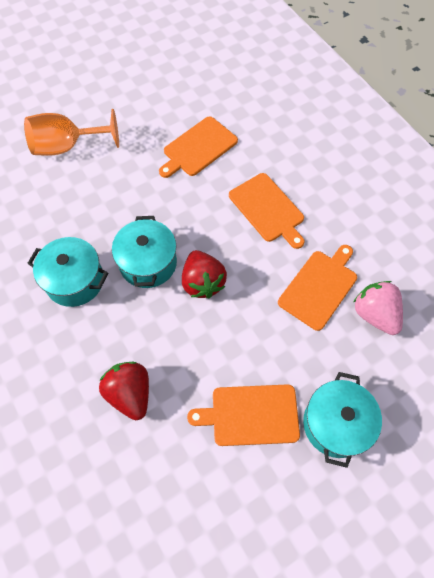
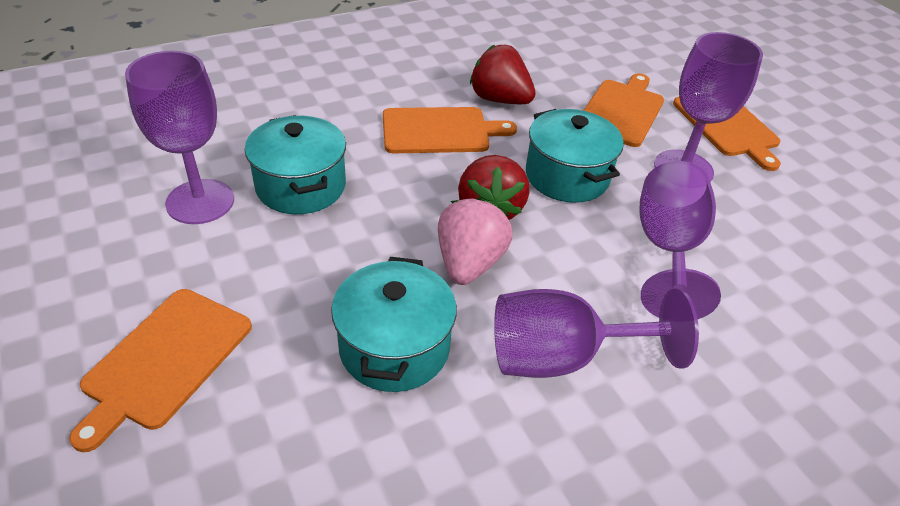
orange goblet: 1 -> 0
purple goblet: 0 -> 4

